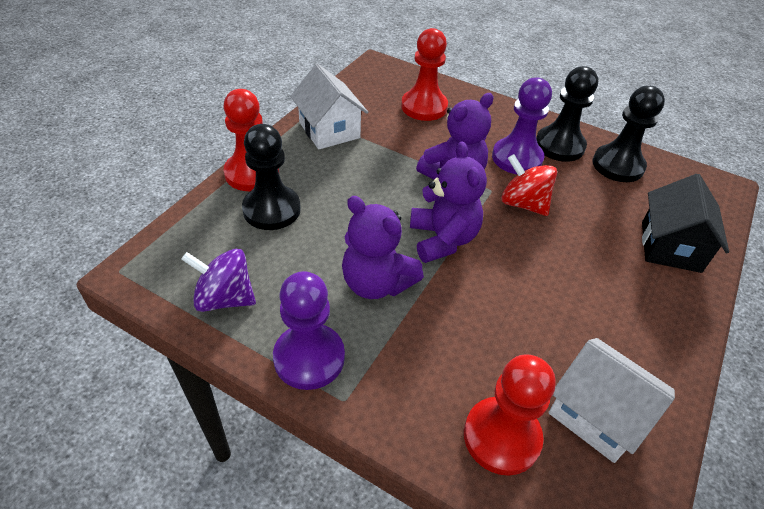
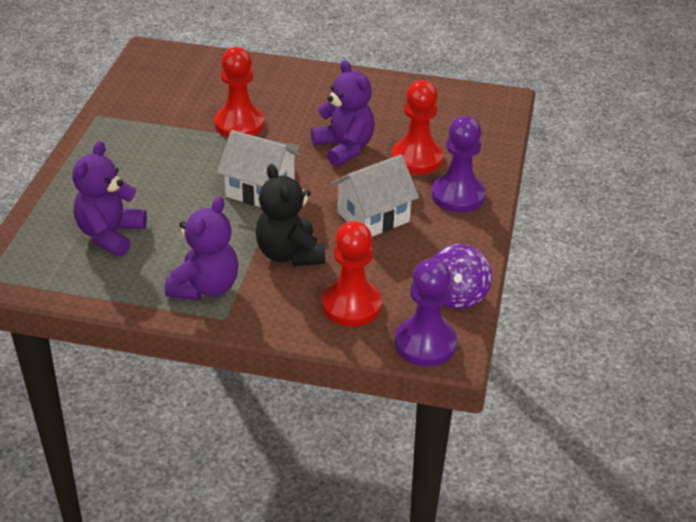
black house: 1 -> 0
black pawn: 3 -> 0
black teddy bear: 0 -> 1
red spinning top: 1 -> 0

